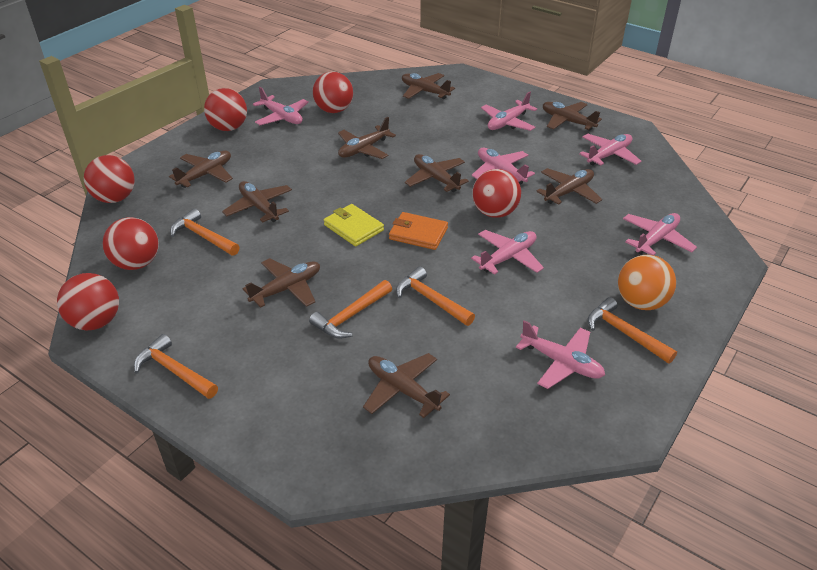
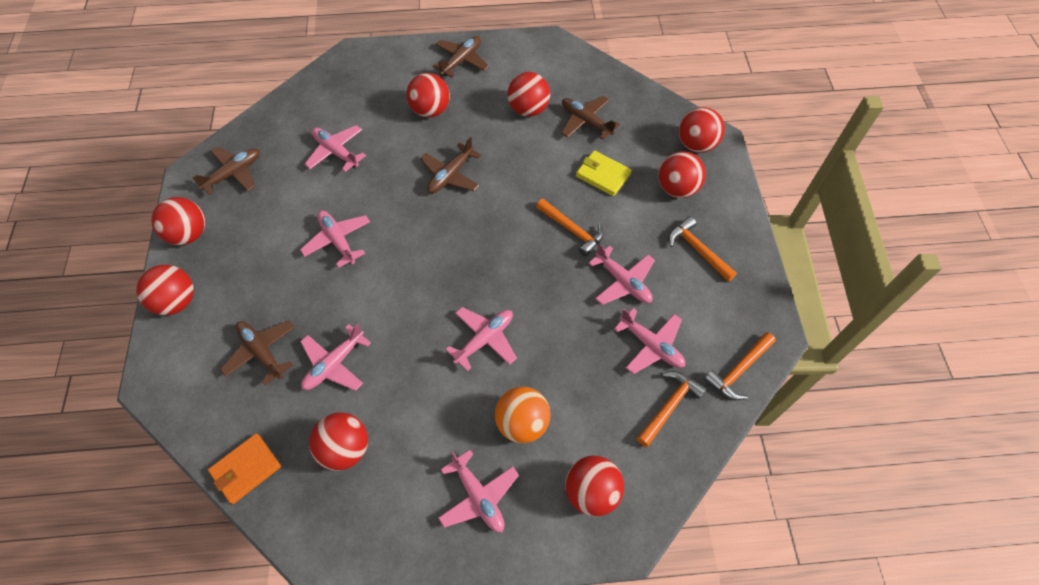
brown plane: 9 -> 5
orange hammer: 5 -> 4
red ball: 6 -> 8

